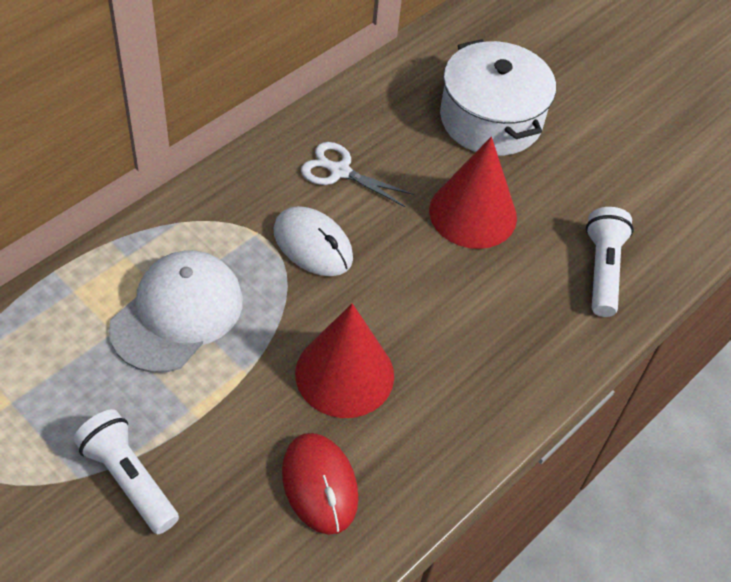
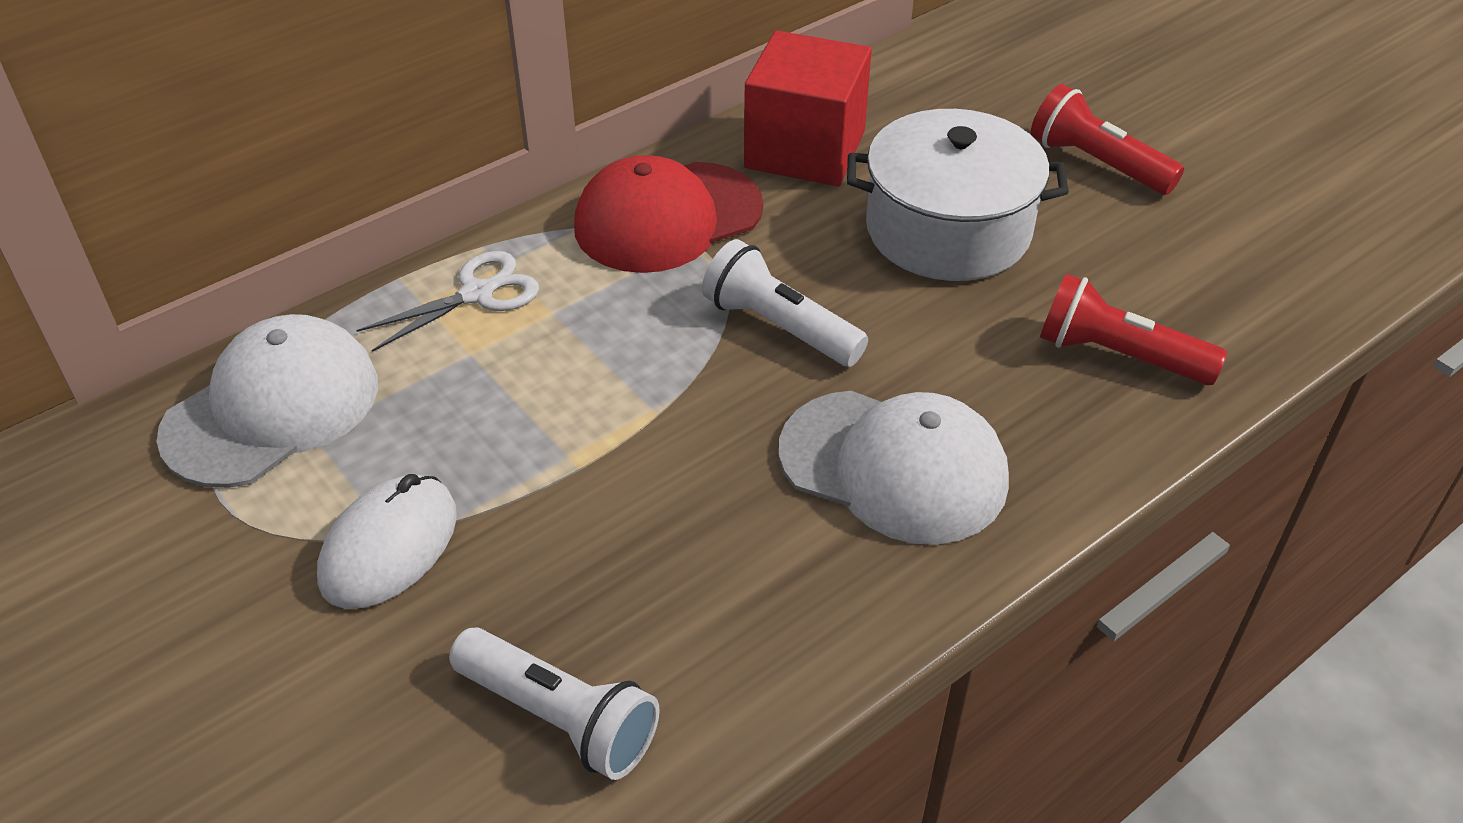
red cap: 0 -> 1
red cone: 2 -> 0
red cube: 0 -> 1
red flashlight: 0 -> 2
red mouse: 1 -> 0
white cap: 1 -> 2

